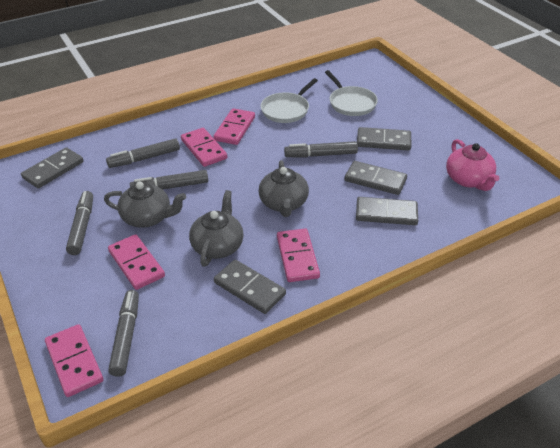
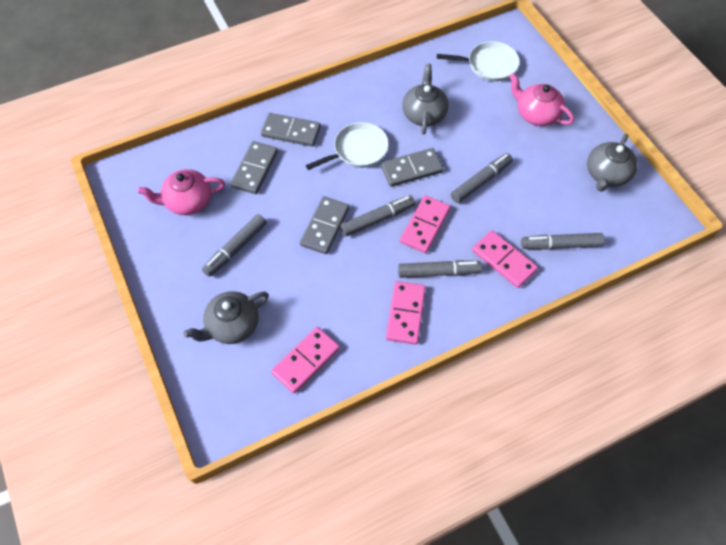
grey domino: 5 -> 4
pink domino: 5 -> 4
pink teapot: 1 -> 2

